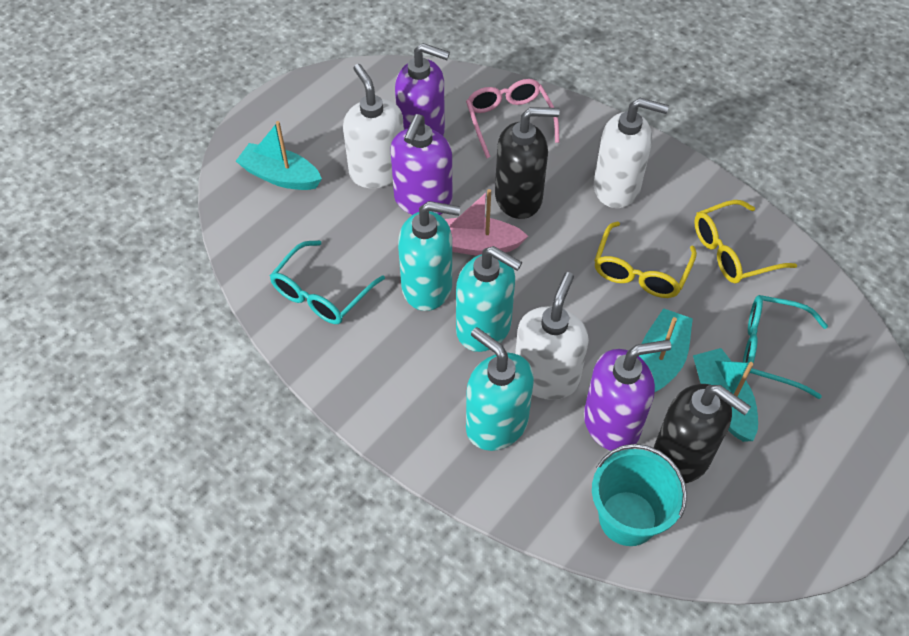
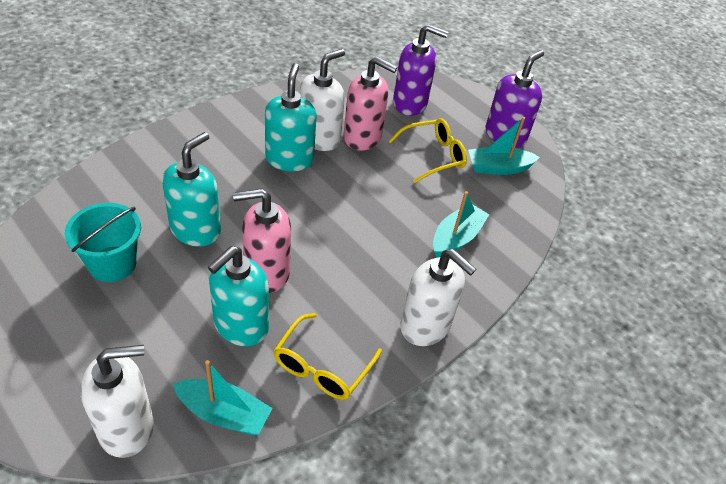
black soap dispenser: 2 -> 0
pink boat: 1 -> 0
pink glasses: 1 -> 0
pink soap dispenser: 0 -> 2
purple soap dispenser: 3 -> 2
turquoise glasses: 2 -> 0

